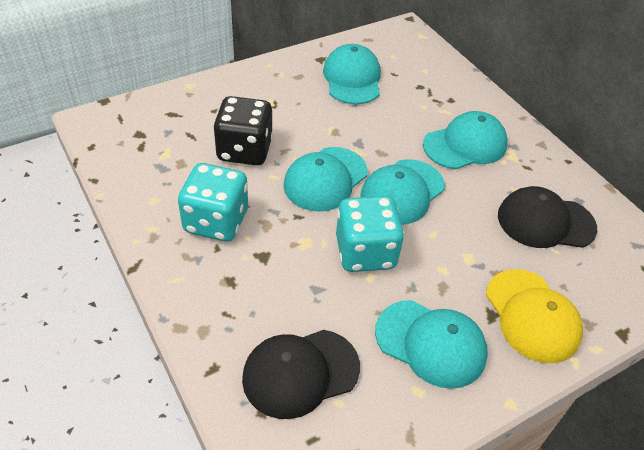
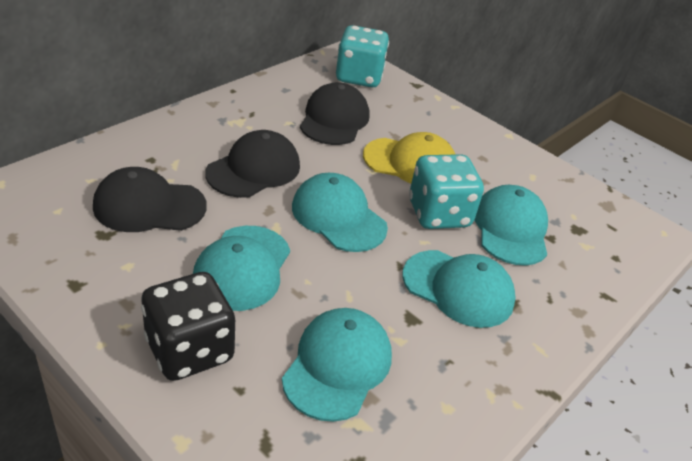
black cap: 2 -> 3

